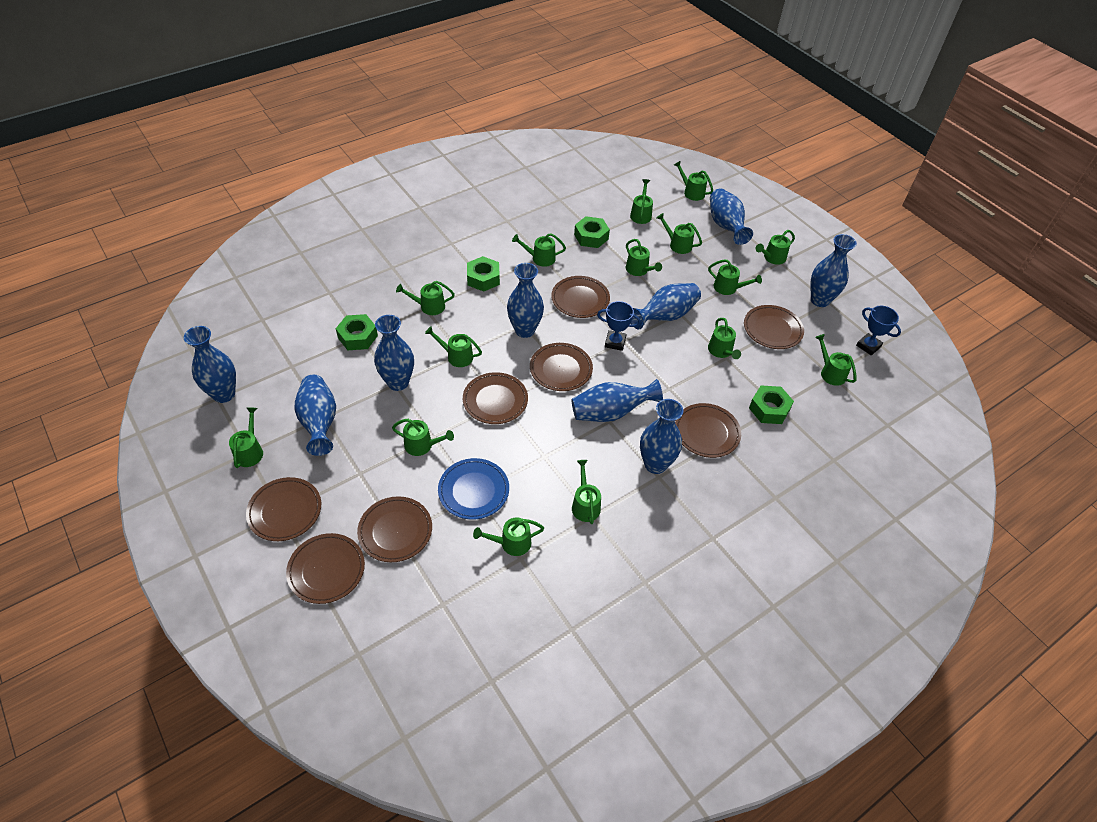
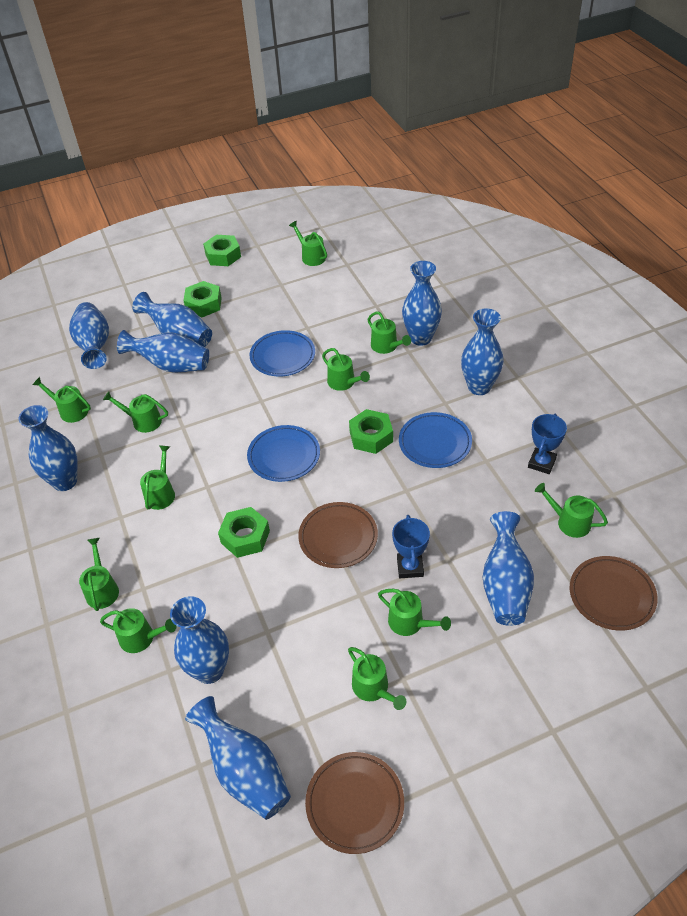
blue plate: 1 -> 3
brown plate: 8 -> 3
green watering can: 15 -> 11

